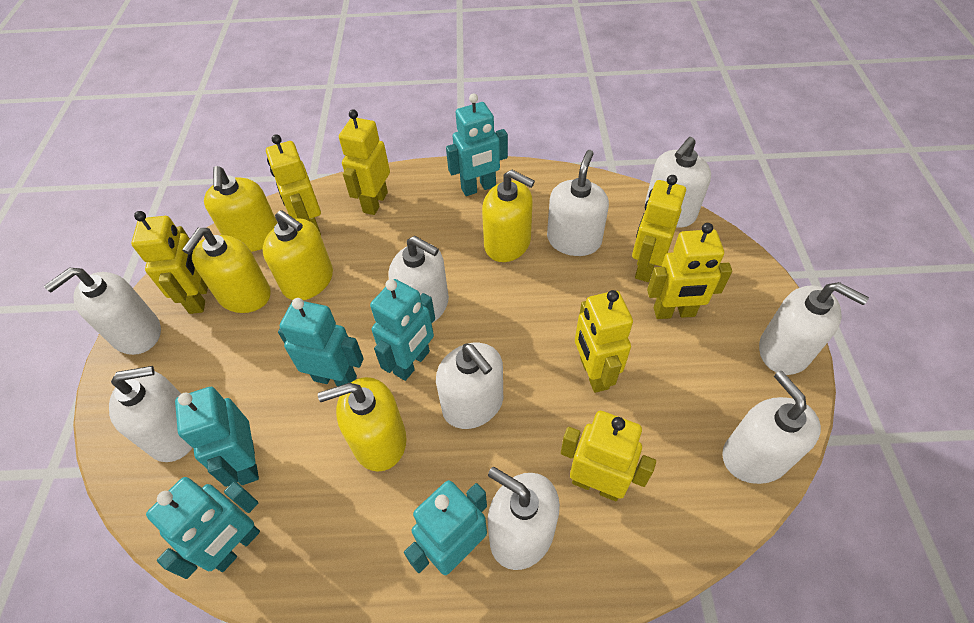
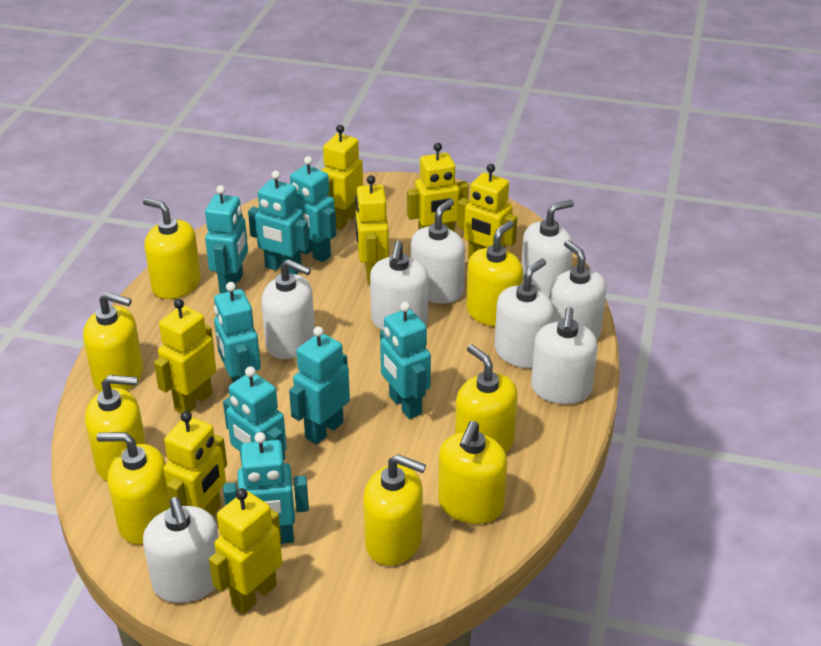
turquoise robot: 6 -> 8
white soap dispenser: 9 -> 8
yellow soap dispenser: 5 -> 8

